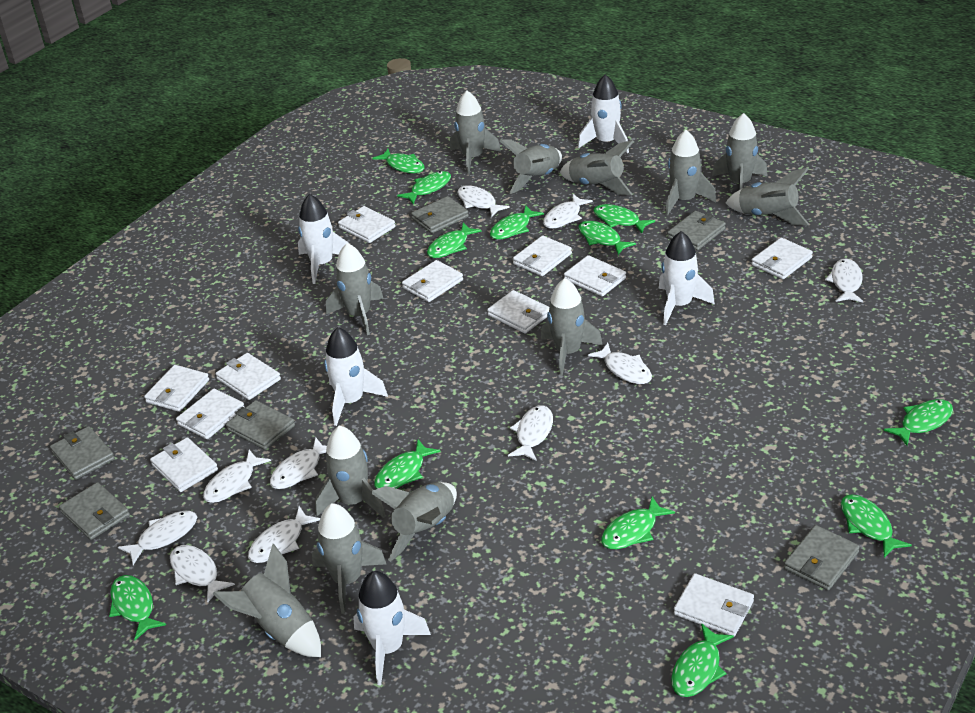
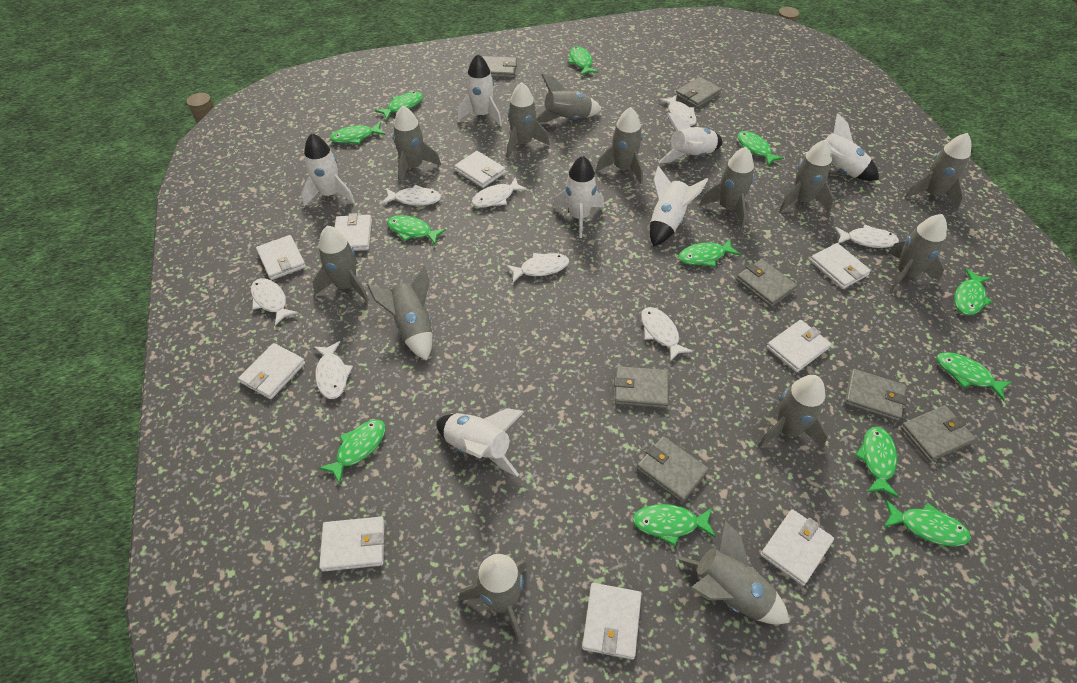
grey rocket: 12 -> 13
grey wallet: 6 -> 7
white fish: 10 -> 8
white rocket: 5 -> 7
white wallet: 11 -> 9

